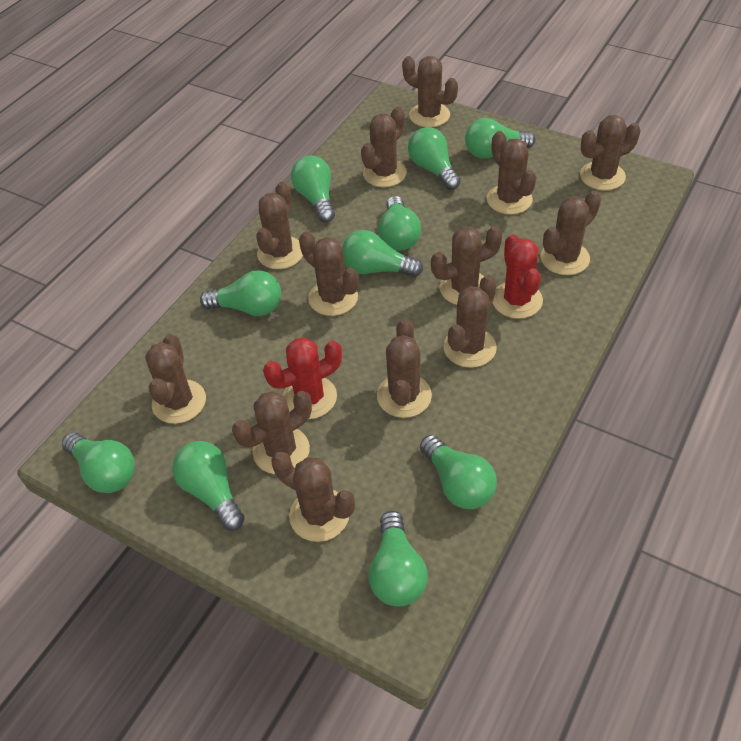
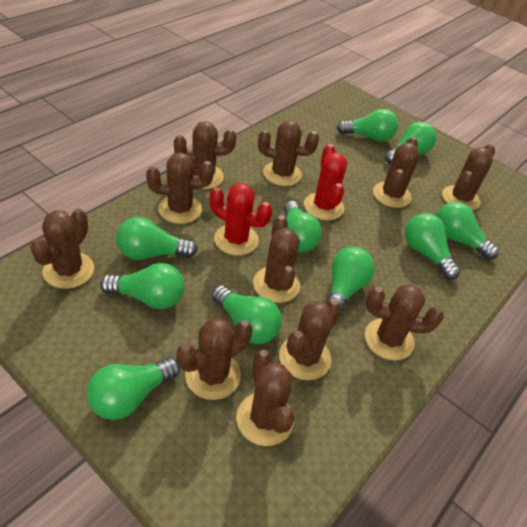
brown cactus: 13 -> 11

